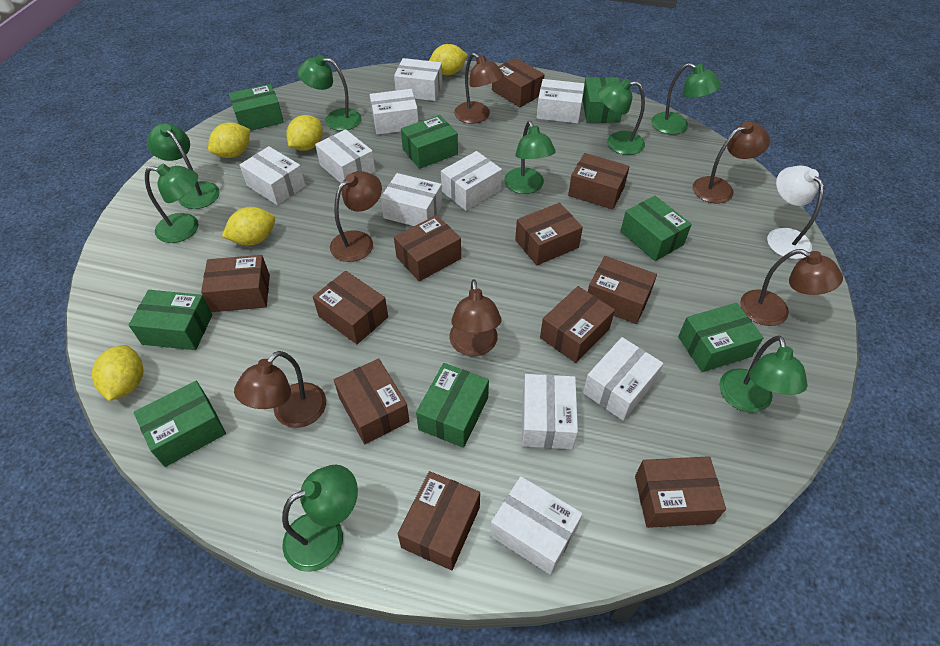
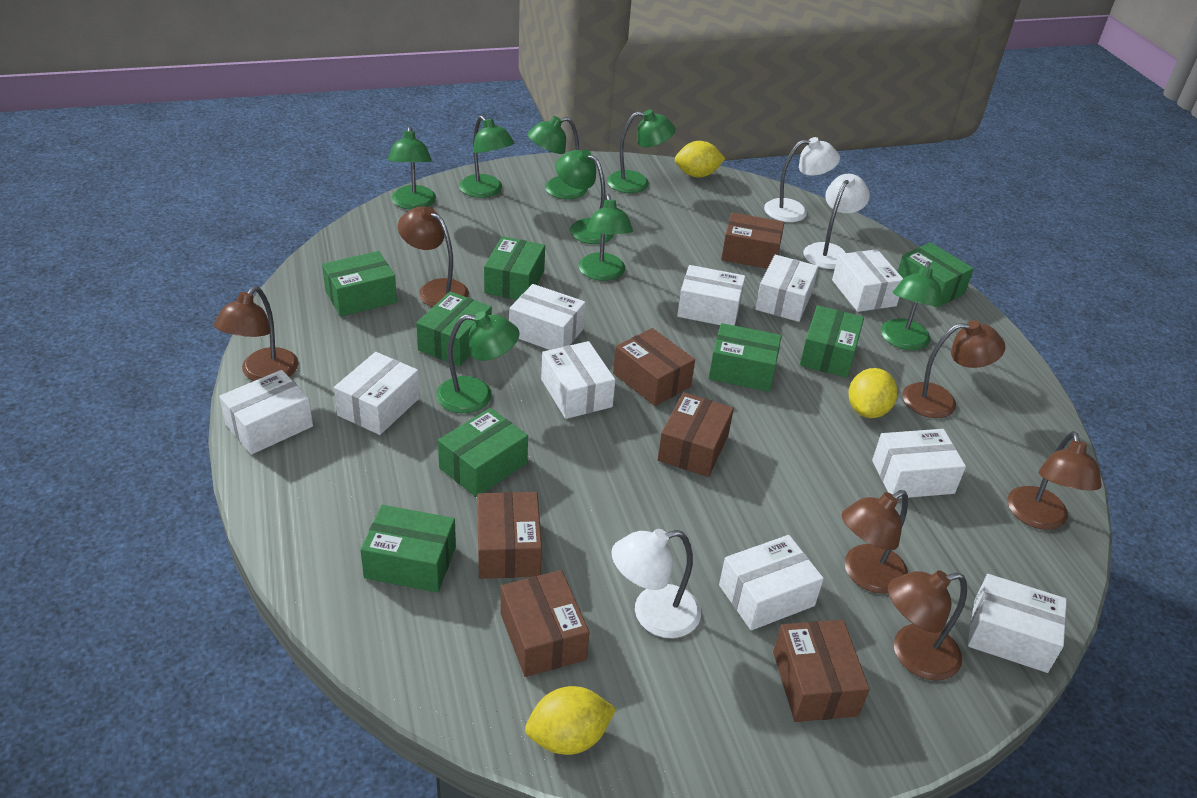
brown box: 11 -> 6
white lamp: 1 -> 3
yellow lemon: 5 -> 3

